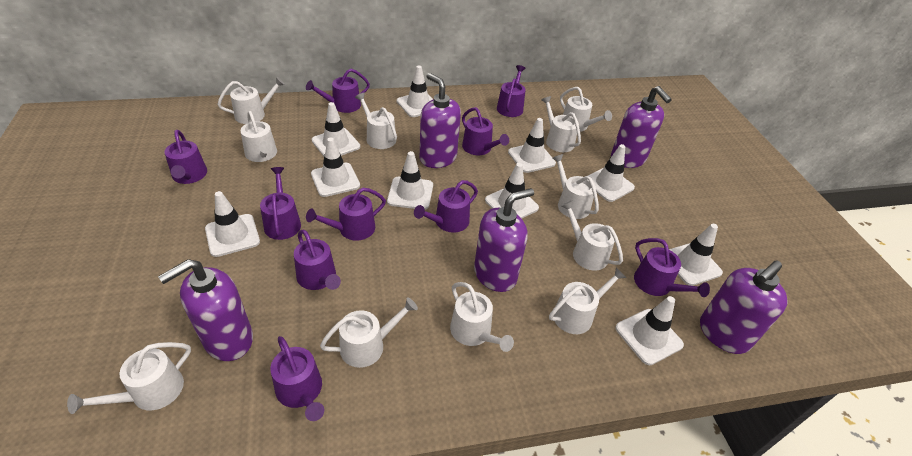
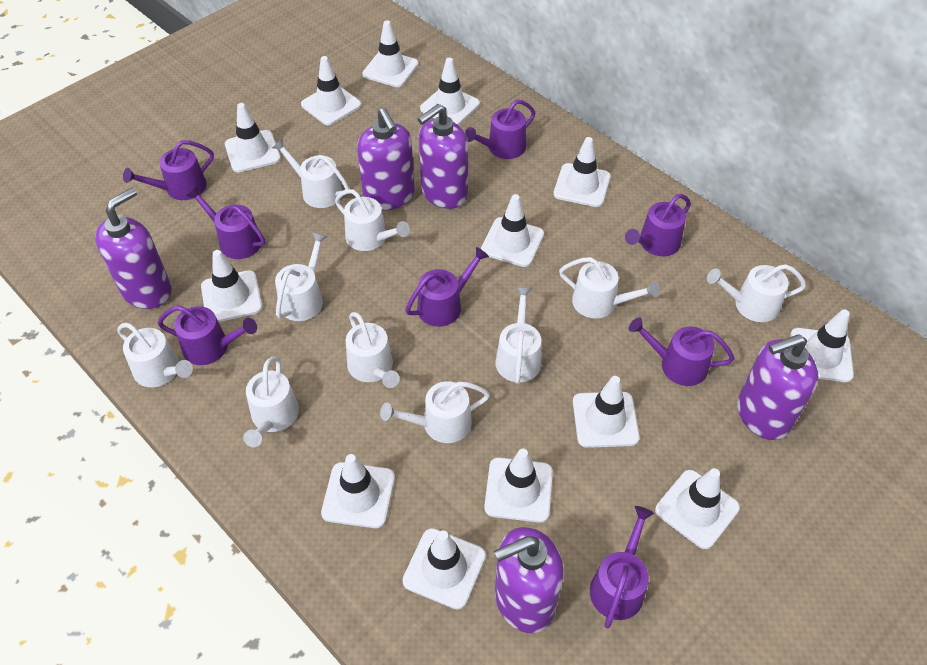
purple watering can: 10 -> 8
white traffic cone: 10 -> 13
white watering can: 11 -> 10

